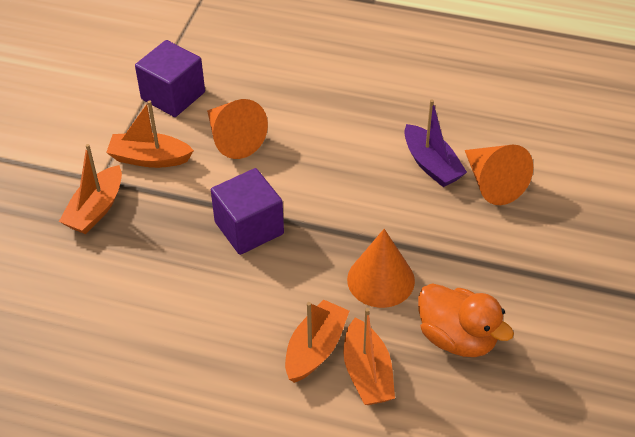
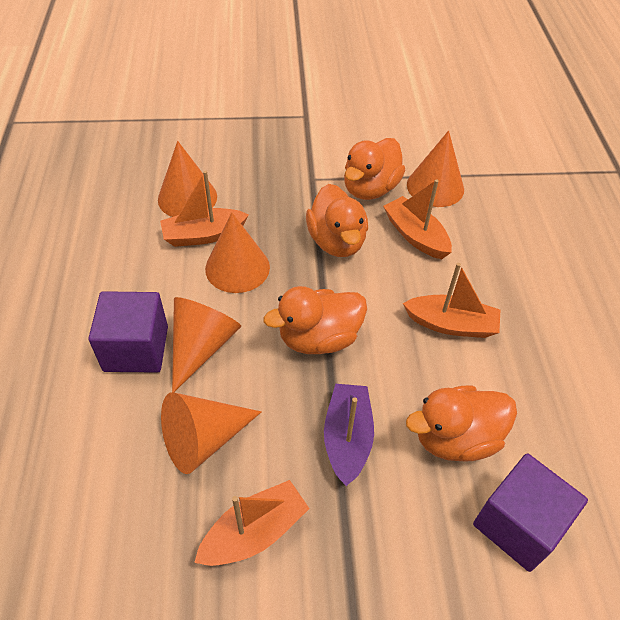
orange cone: 3 -> 5
orange duck: 1 -> 4

